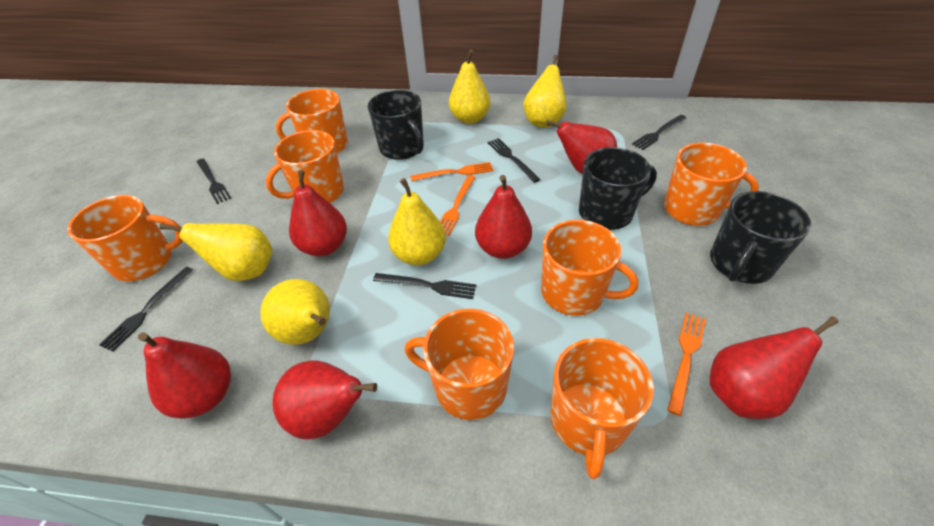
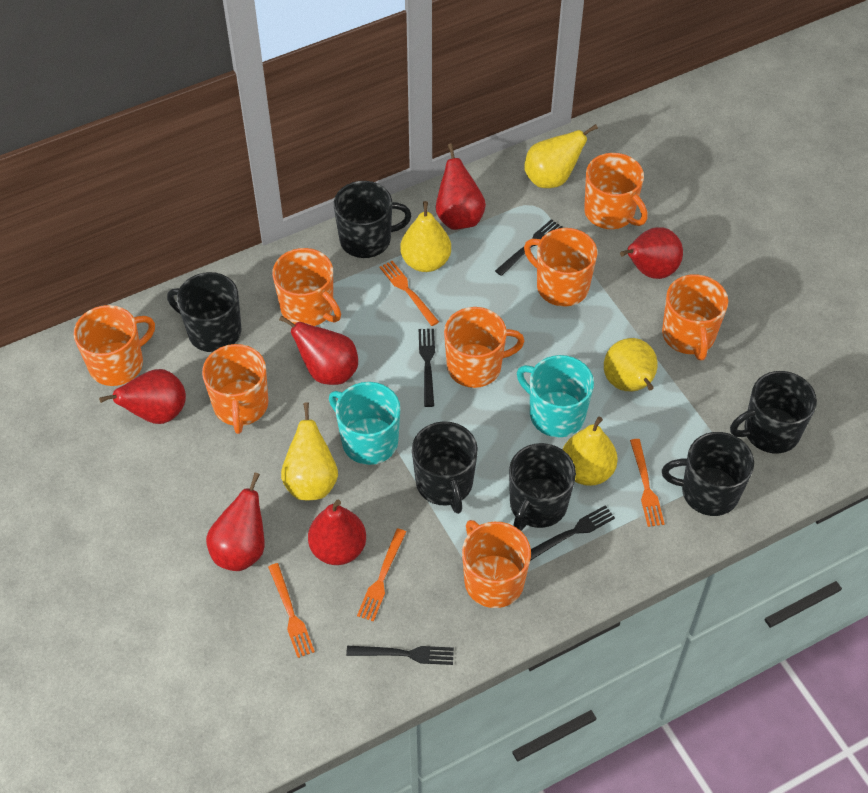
black fork: 5 -> 4
black mug: 3 -> 6
orange fork: 3 -> 4
orange mug: 7 -> 8
turquoise mug: 0 -> 2

